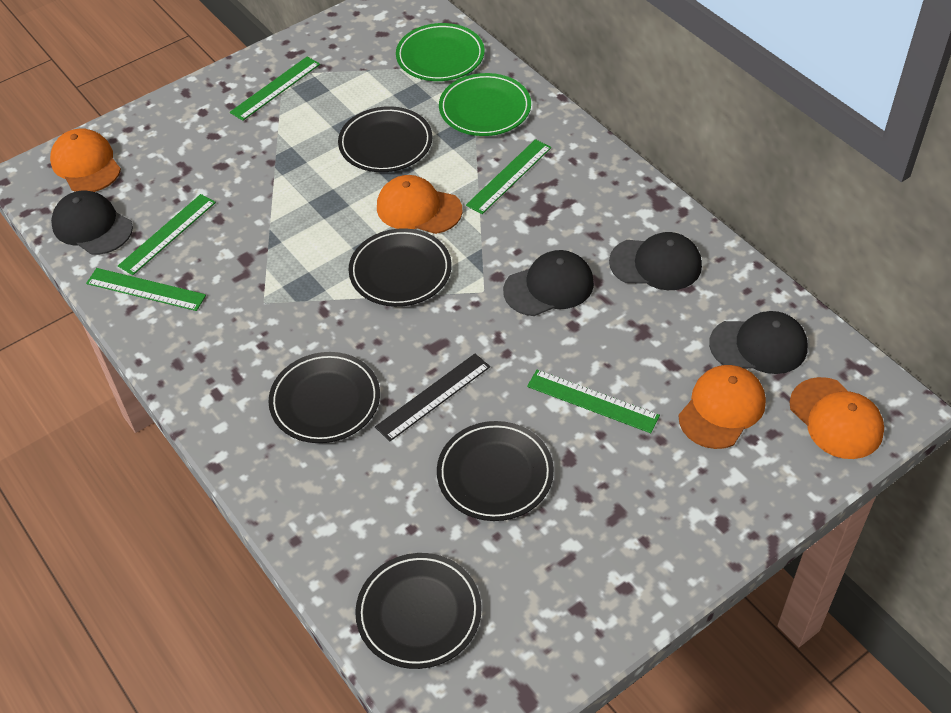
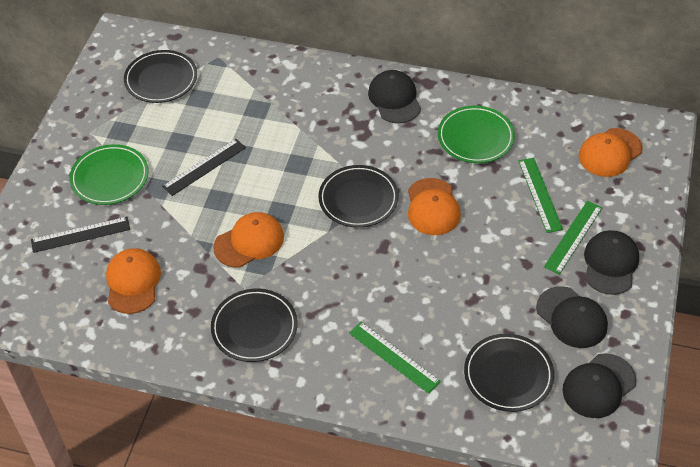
black plate: 5 -> 4
black ruler: 1 -> 2
green ruler: 5 -> 3

